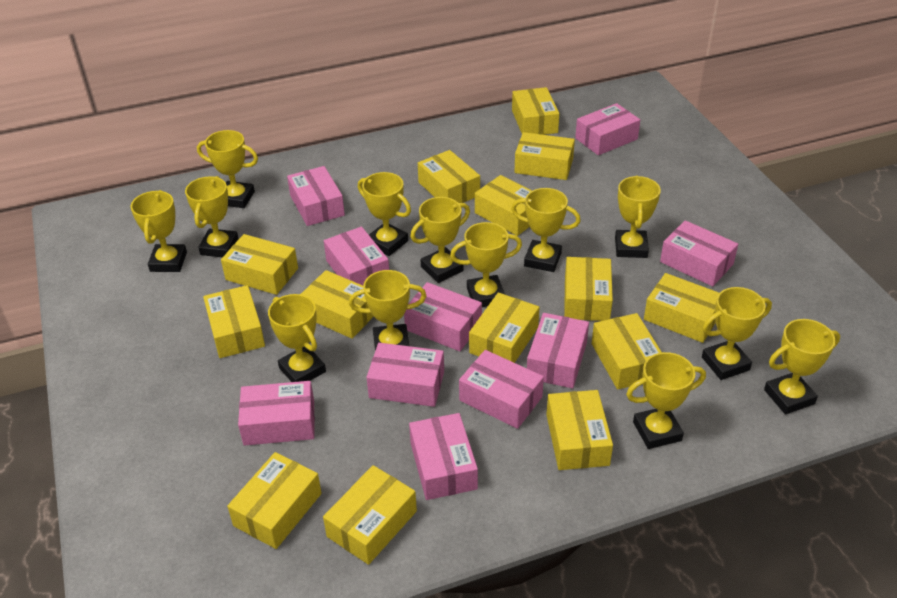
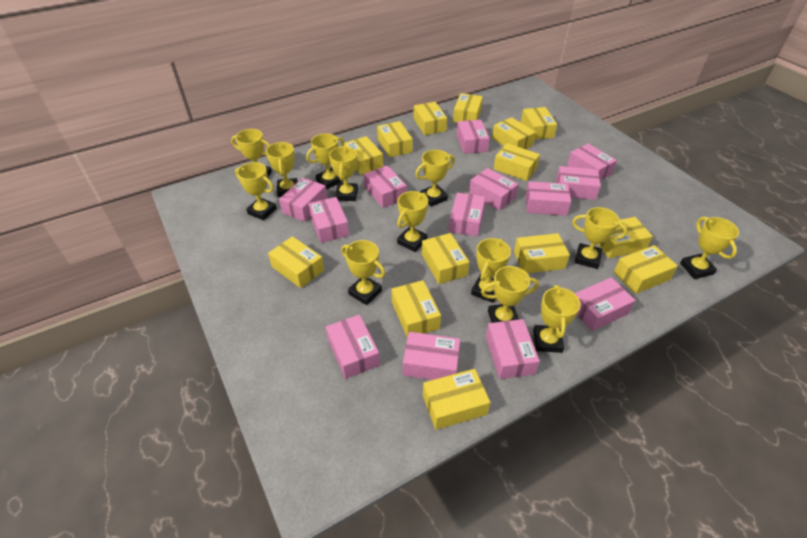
pink box: 10 -> 13

